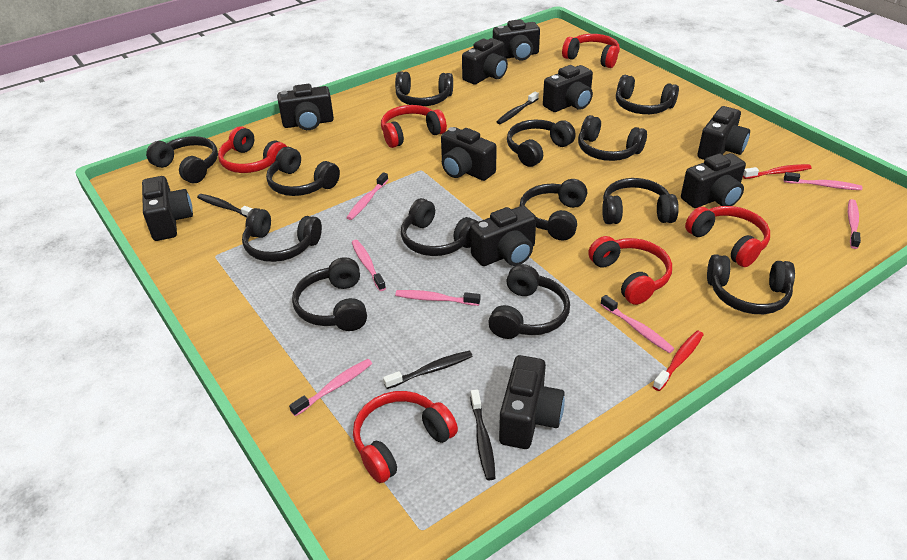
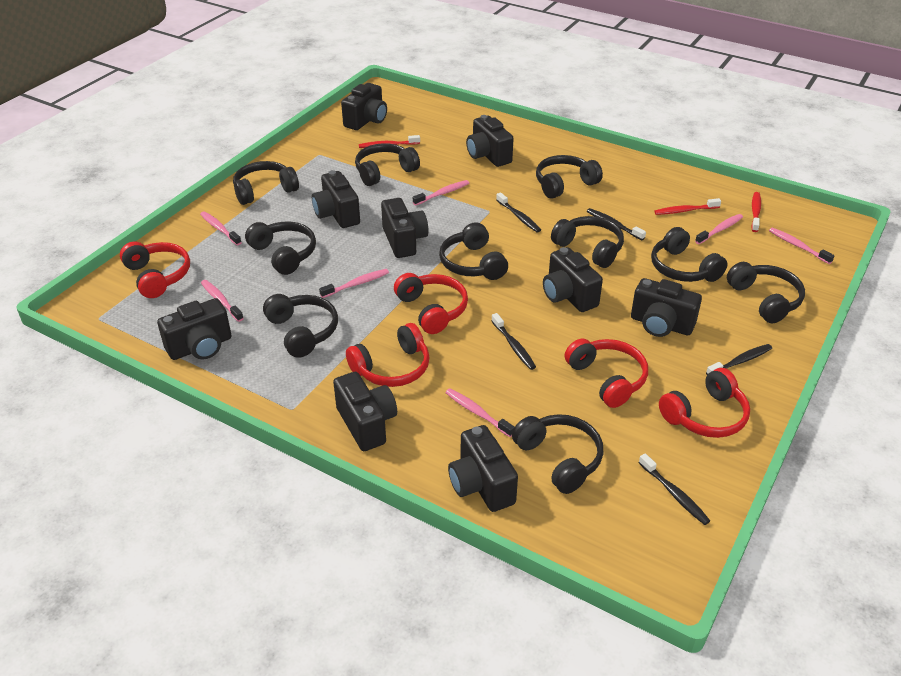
black camera: 10 -> 9
black headphones: 13 -> 10
black toothbrush: 4 -> 5
red headphones: 6 -> 5
red toothbrush: 2 -> 3

